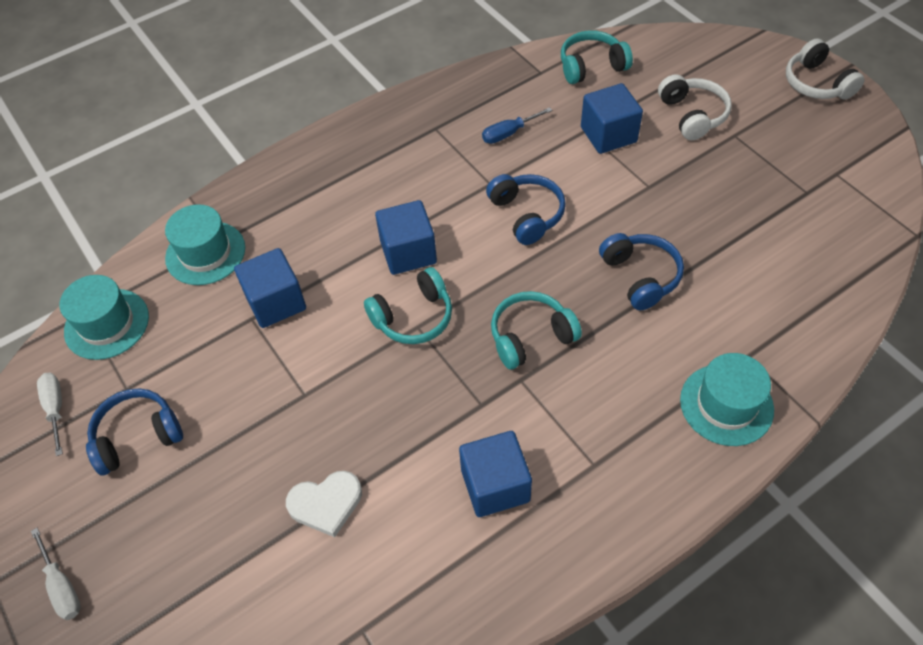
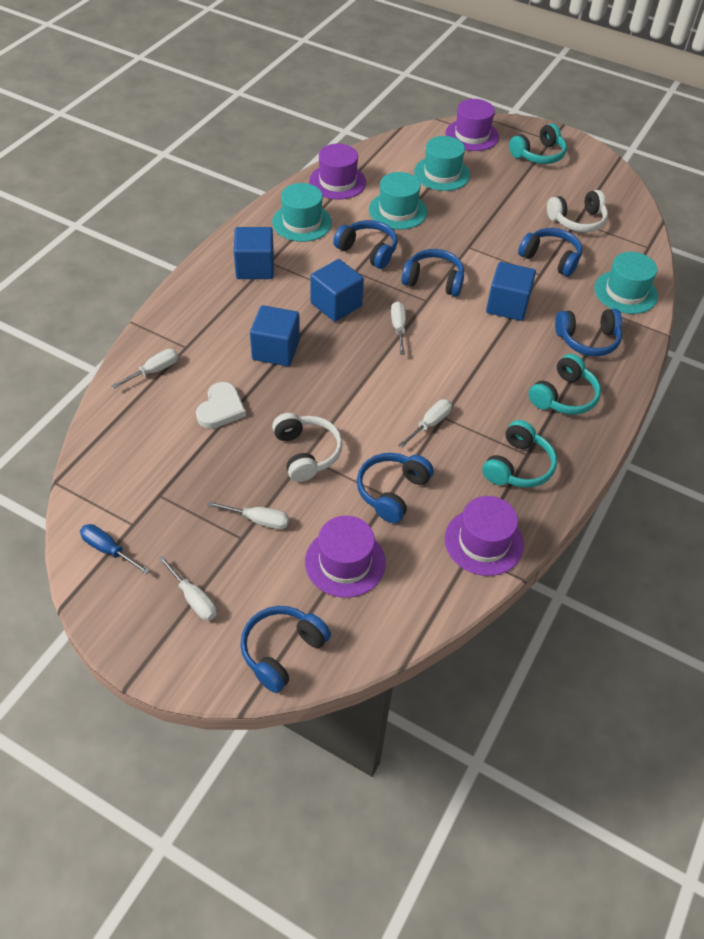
blue headphones: 3 -> 6
purple hat: 0 -> 4
turquoise hat: 3 -> 4
white screwdriver: 2 -> 5

